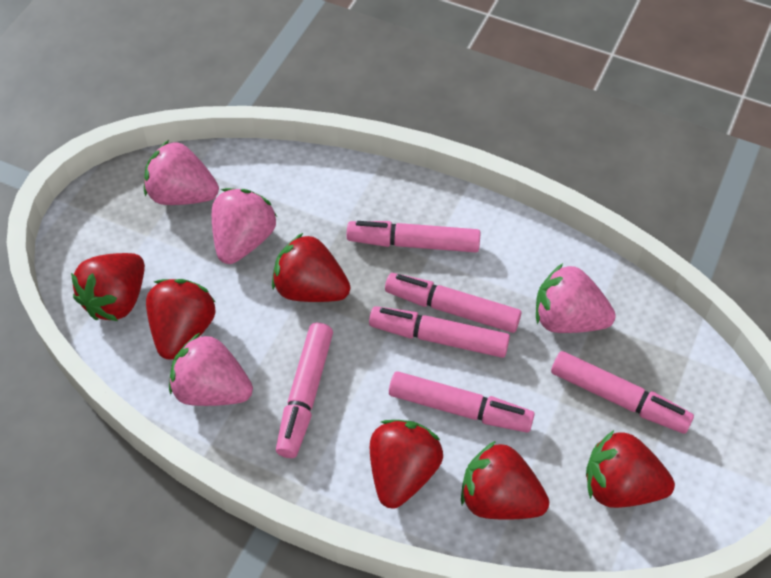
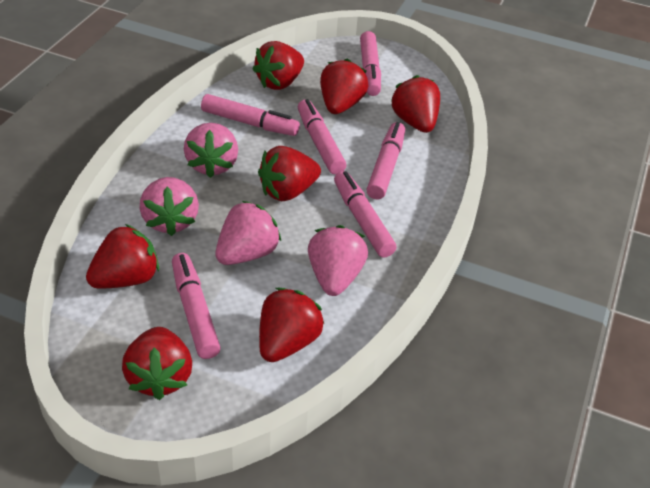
red strawberry: 6 -> 7

